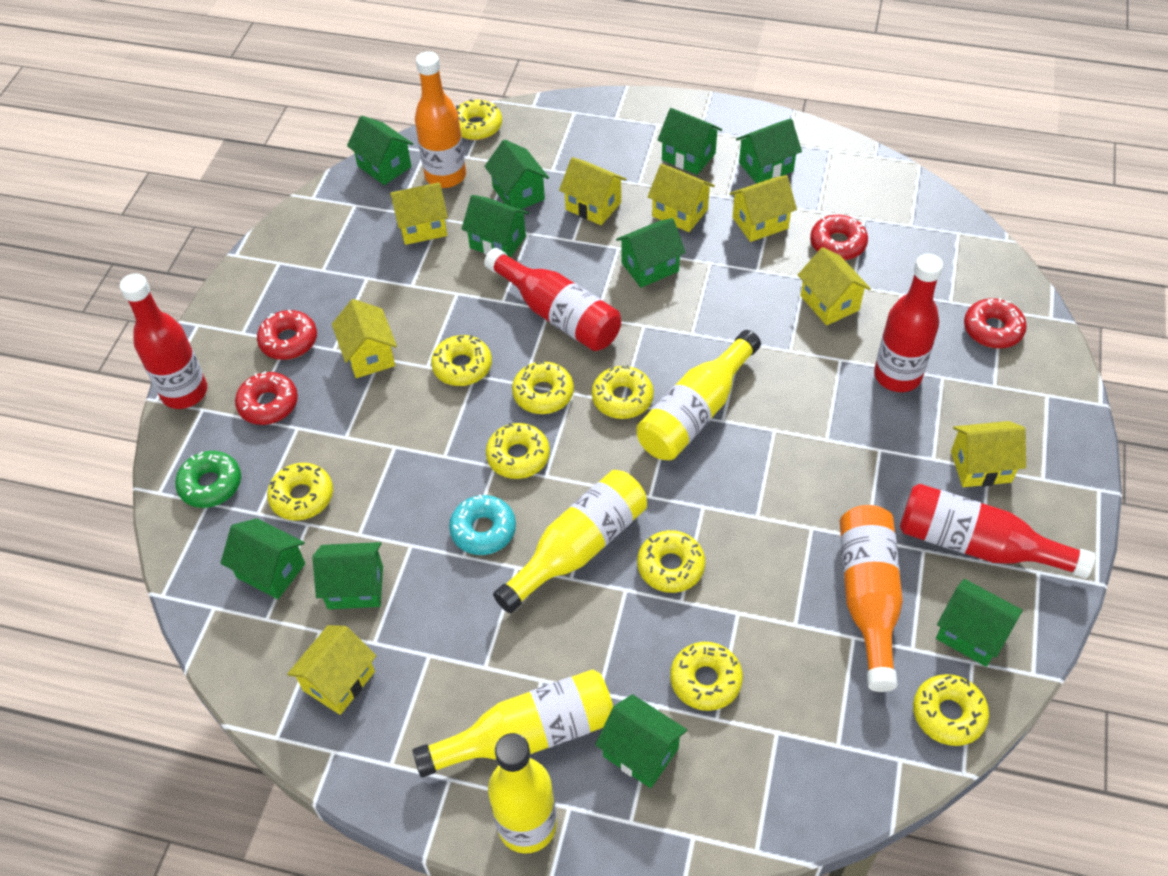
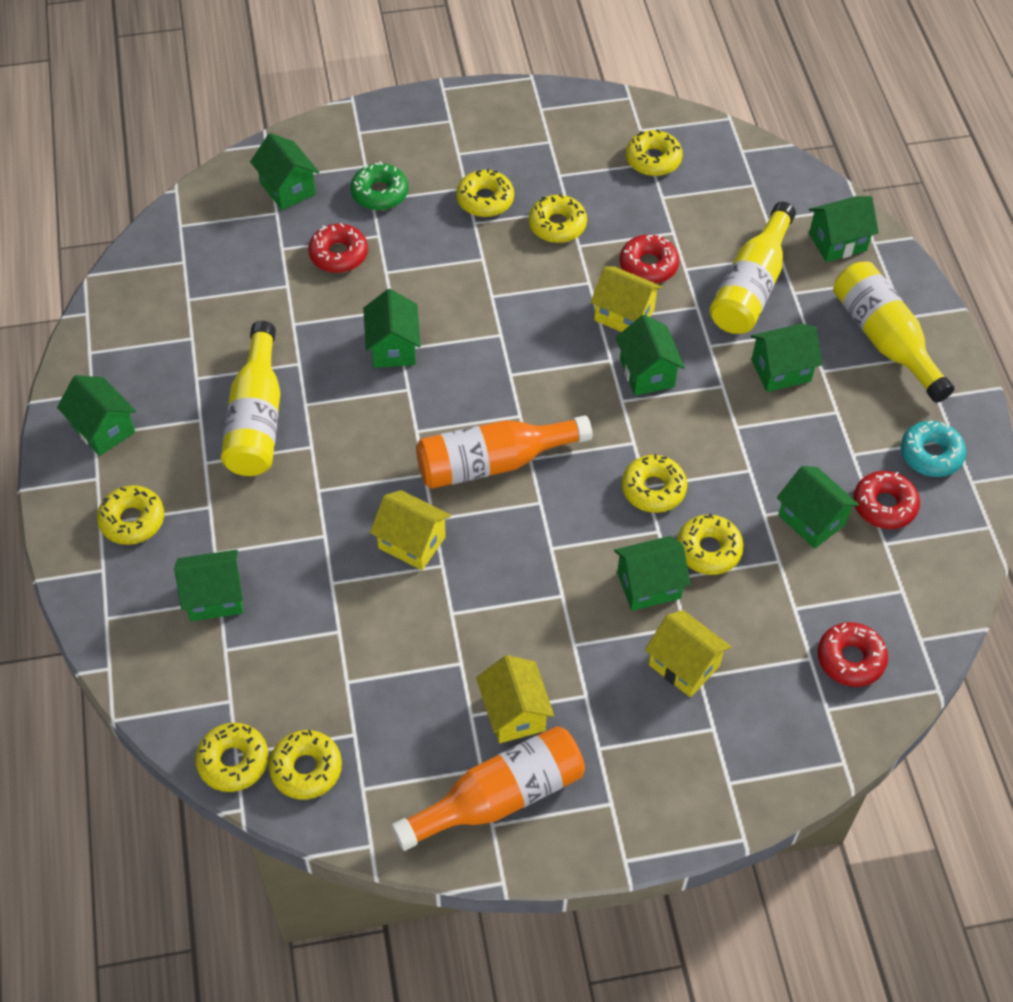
green house: 10 -> 9
red bottle: 4 -> 0
yellow bottle: 4 -> 3
yellow donut: 9 -> 8
yellow house: 8 -> 4

